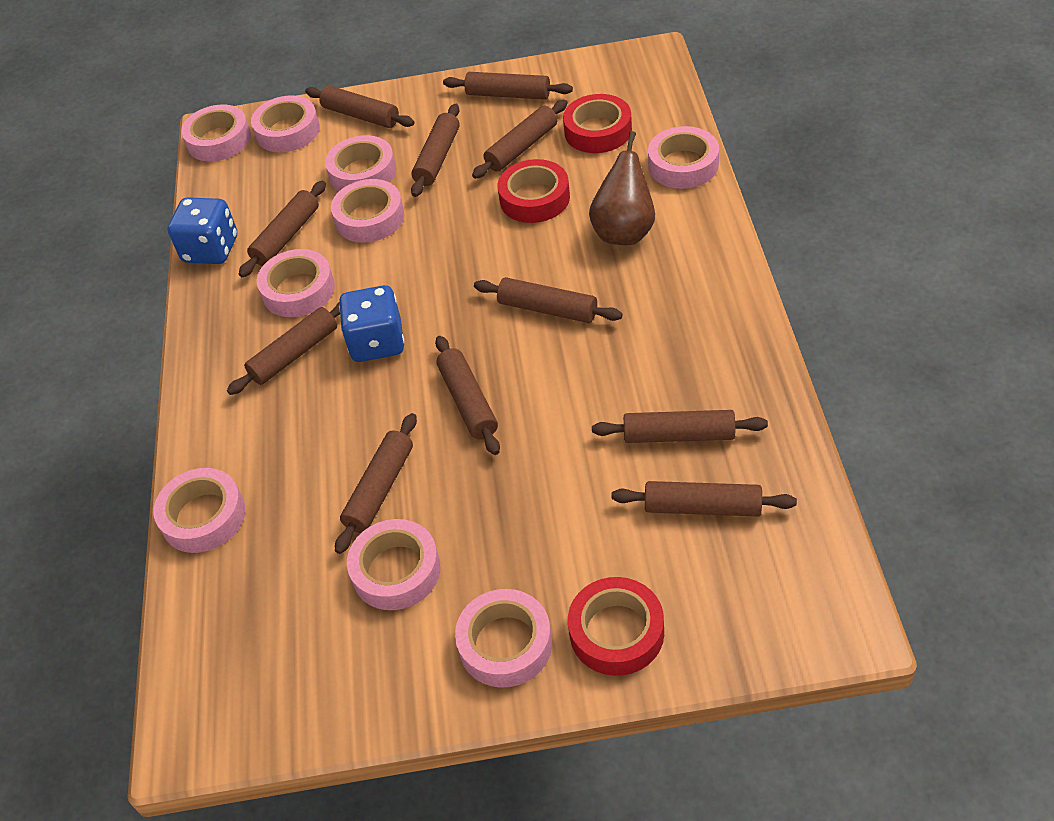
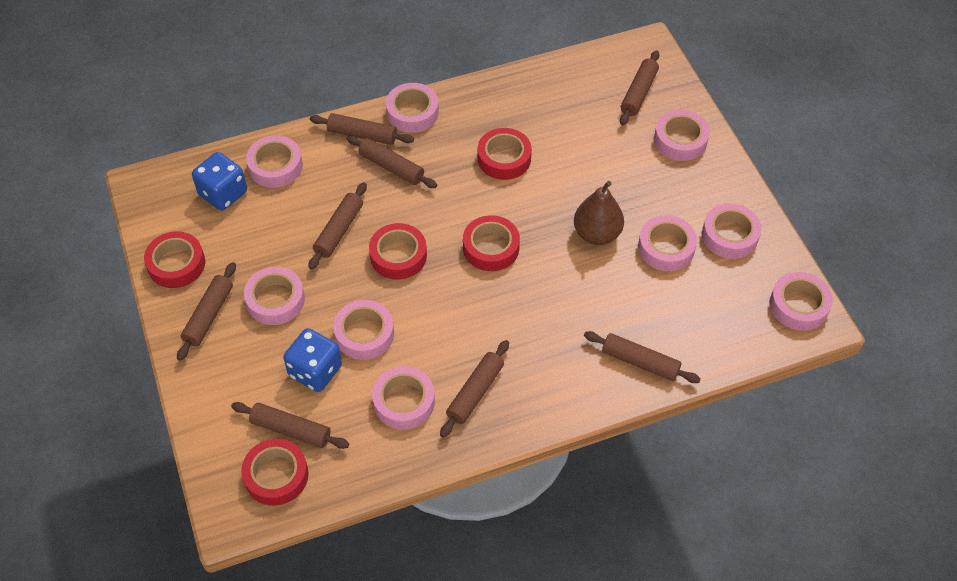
brown rolling pin: 11 -> 8
red tape: 3 -> 5

